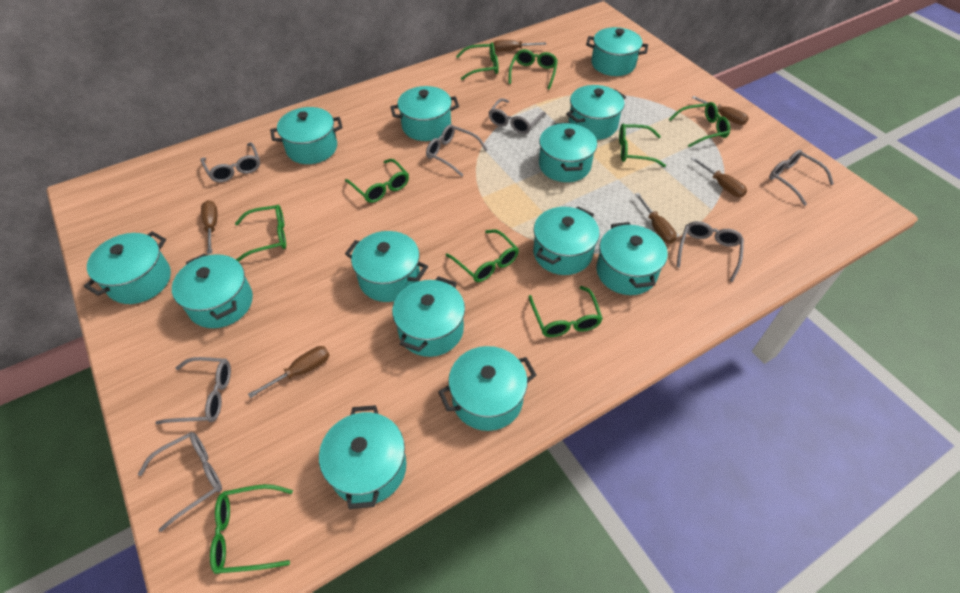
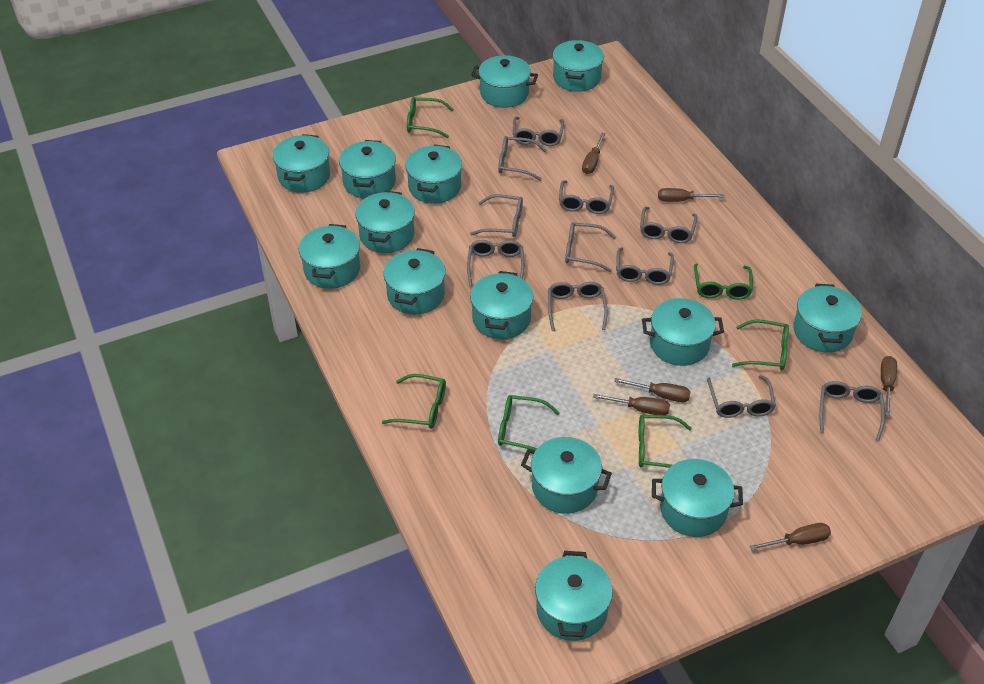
green glasses: 9 -> 6
grey glasses: 7 -> 11
turquoise pot: 13 -> 14

